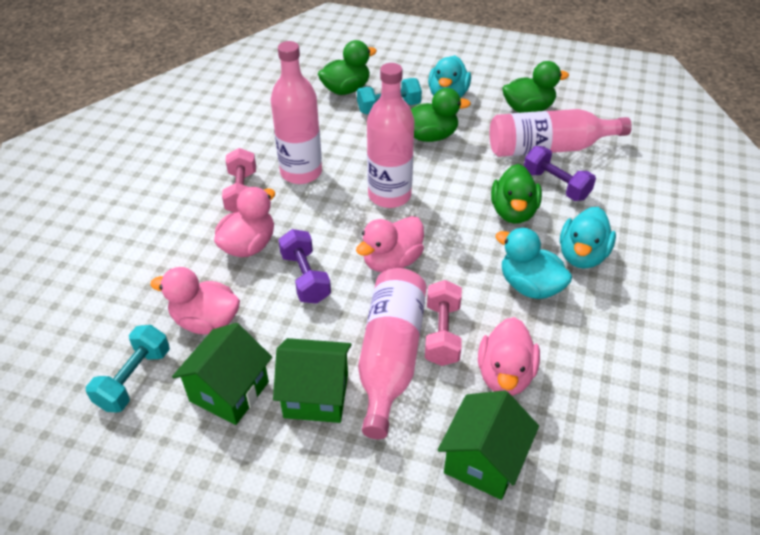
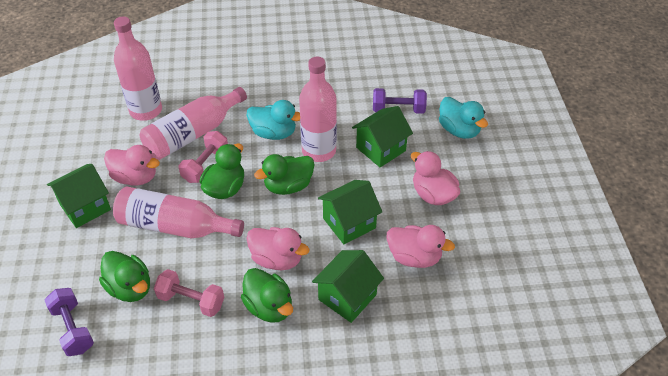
green house: 3 -> 4
turquoise duck: 3 -> 2
turquoise dumbbell: 2 -> 0

